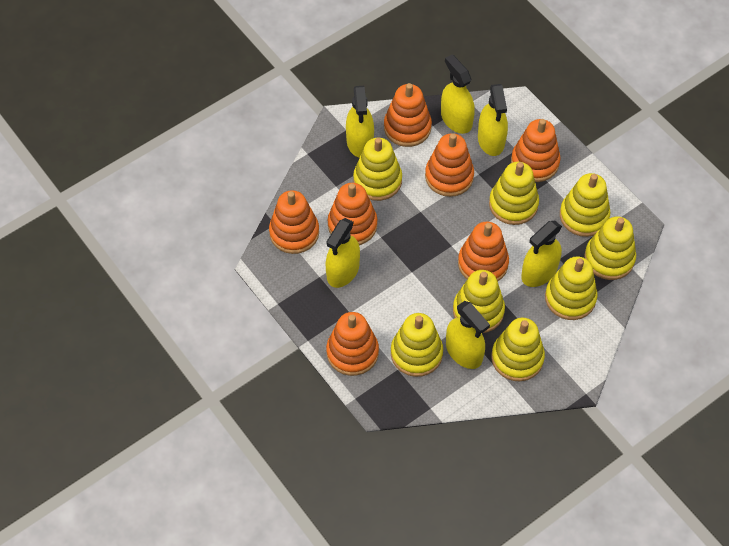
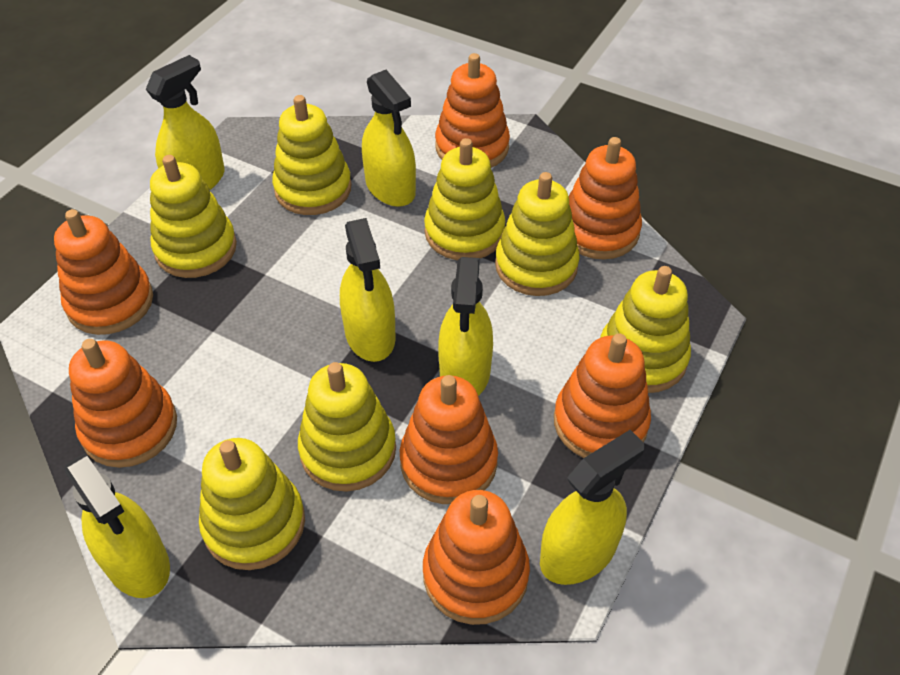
yellow stacking toy: 8 -> 7

